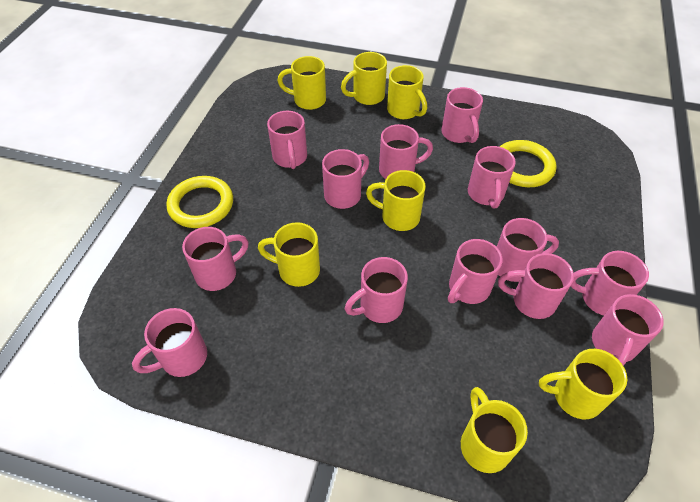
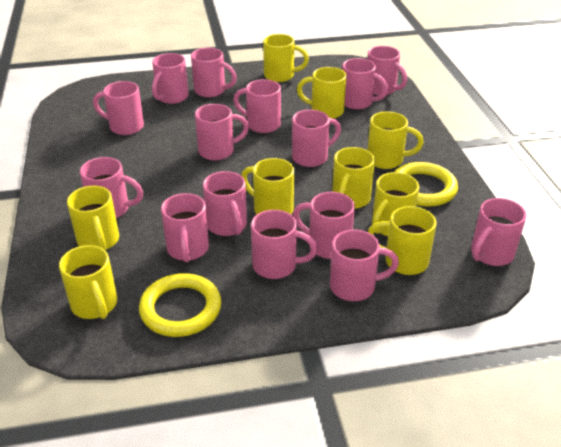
pink mug: 13 -> 15
yellow mug: 7 -> 9

